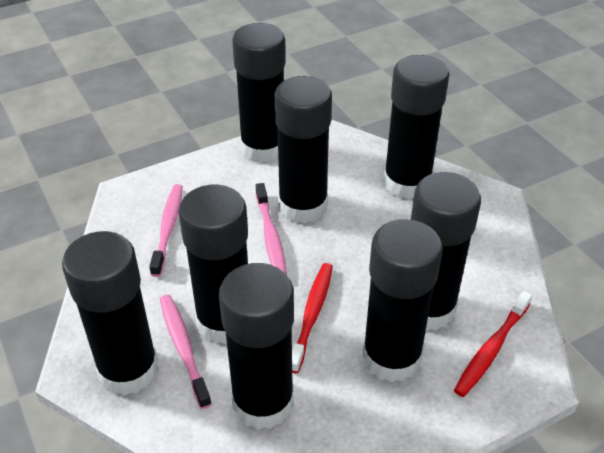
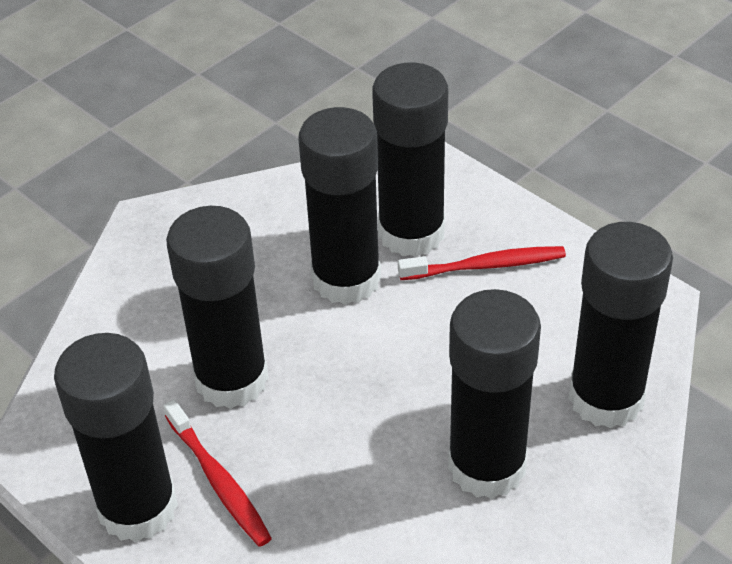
black glue stick: 8 -> 6
pink toothbrush: 3 -> 0

